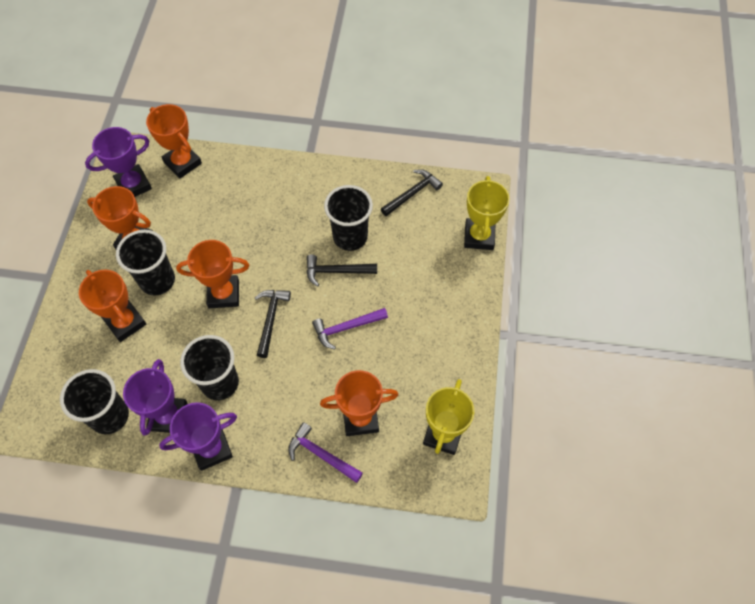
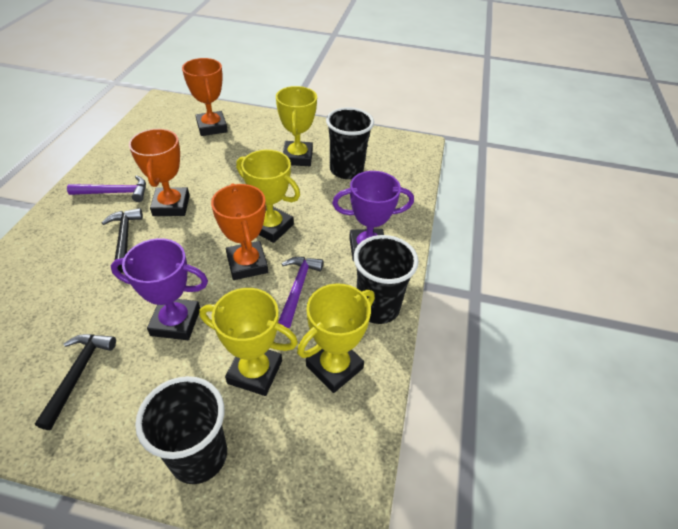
black cup: 4 -> 3
black hammer: 3 -> 2
orange trophy: 5 -> 3
purple trophy: 3 -> 2
yellow trophy: 2 -> 4

